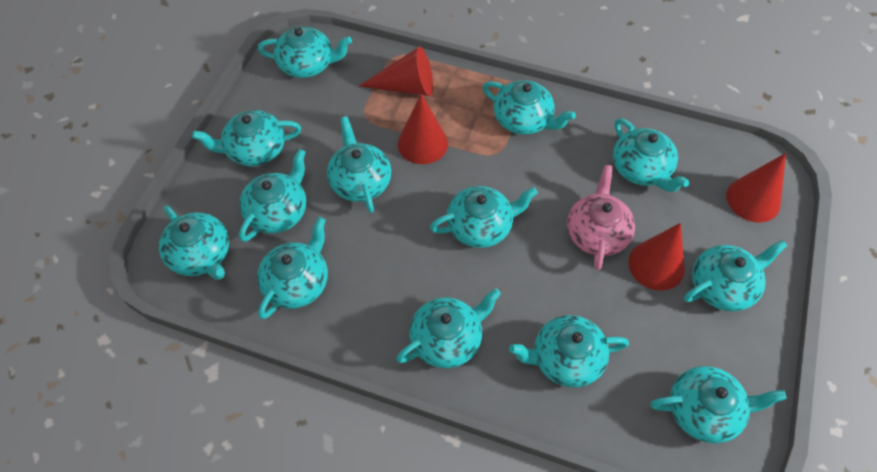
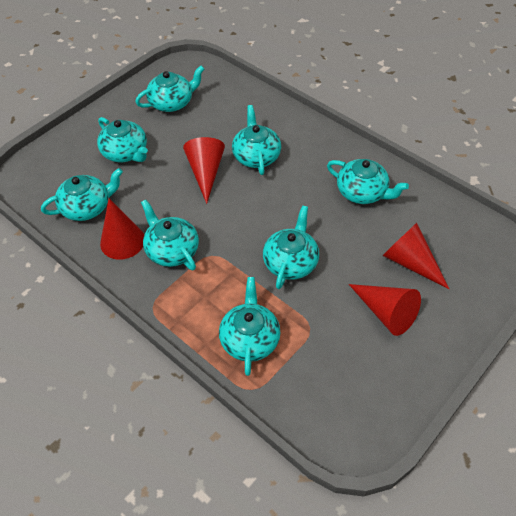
pink teapot: 1 -> 0
turquoise teapot: 13 -> 8

